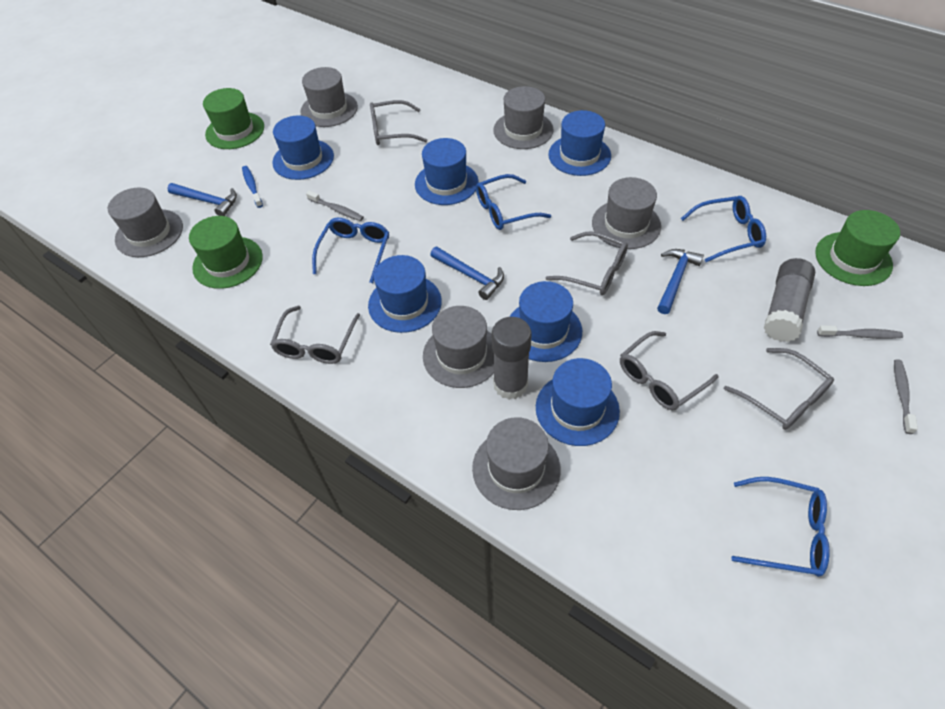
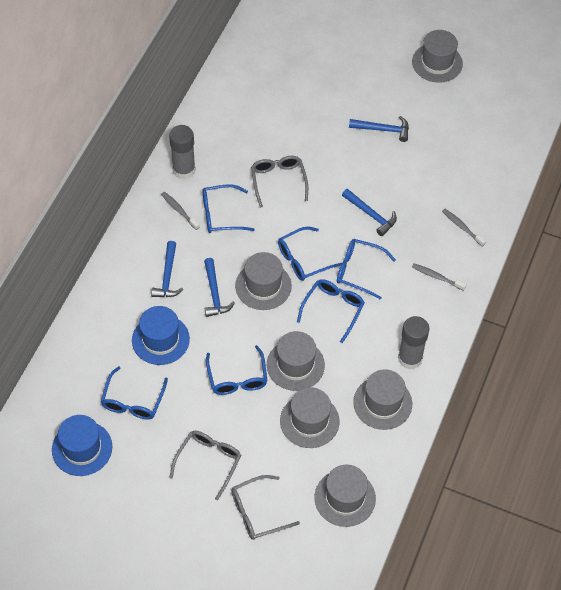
blue glasses: 4 -> 6
blue hammer: 3 -> 4
blue hat: 6 -> 2
blue toothbrush: 1 -> 0
green hat: 3 -> 0
grey glasses: 5 -> 3

